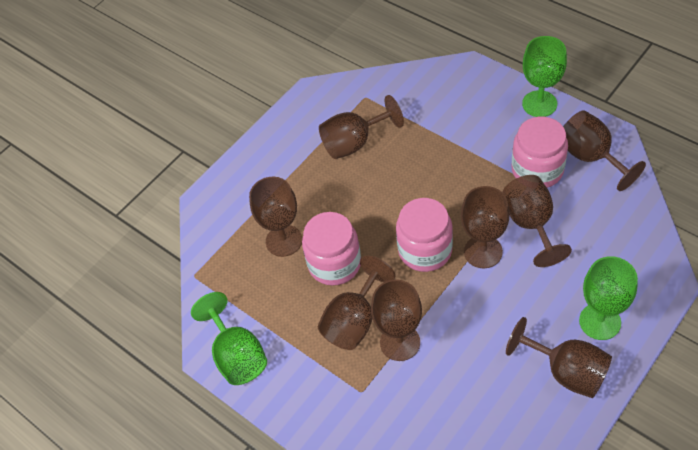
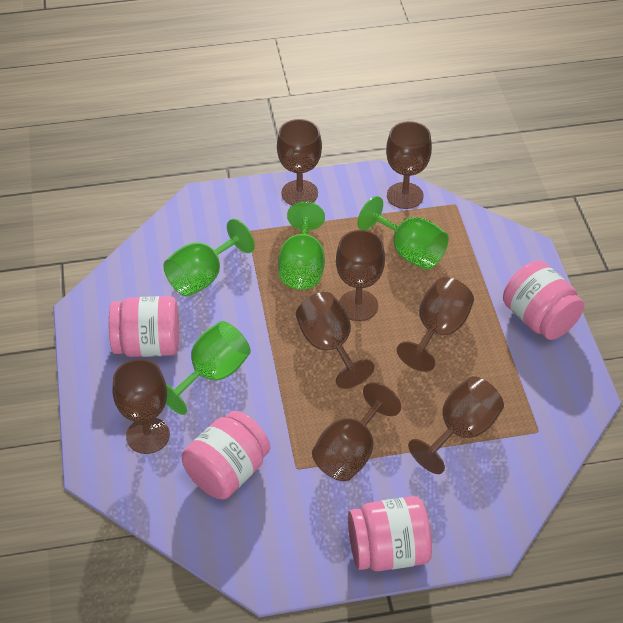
green goblet: 3 -> 4
pink jar: 3 -> 4

